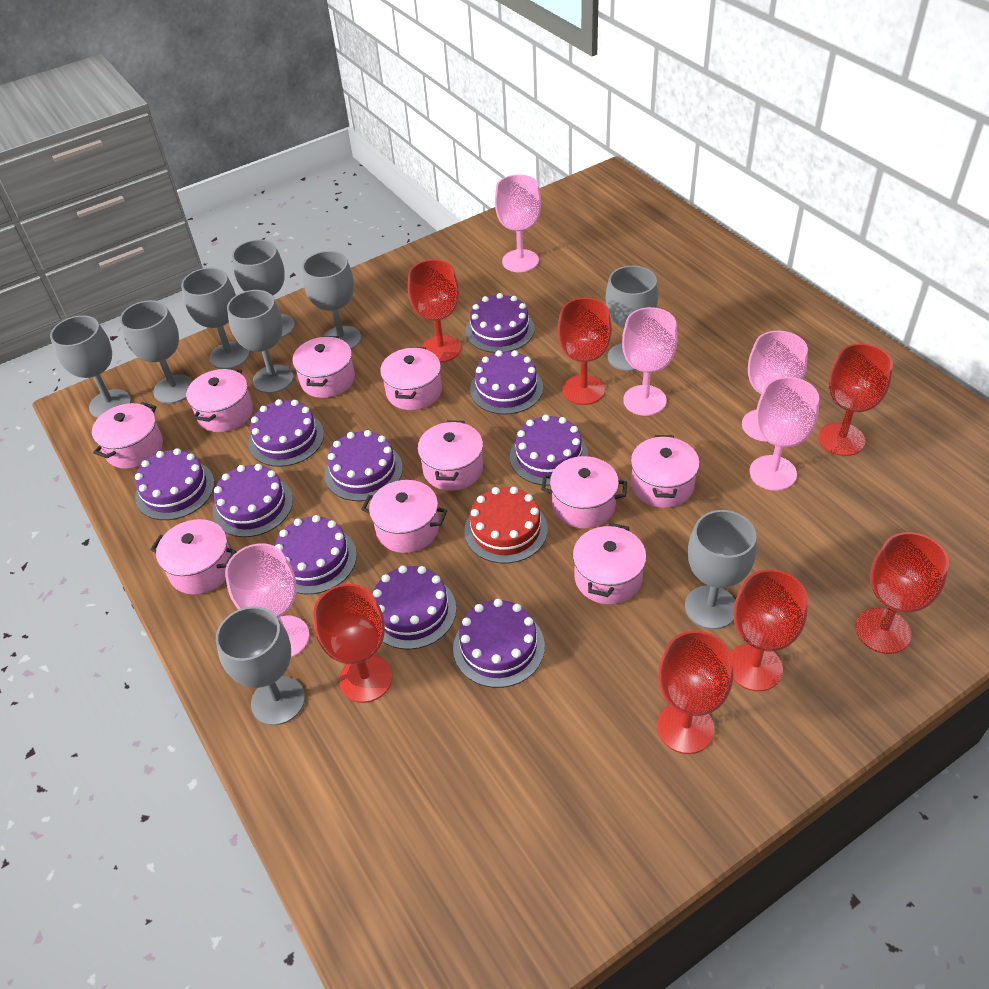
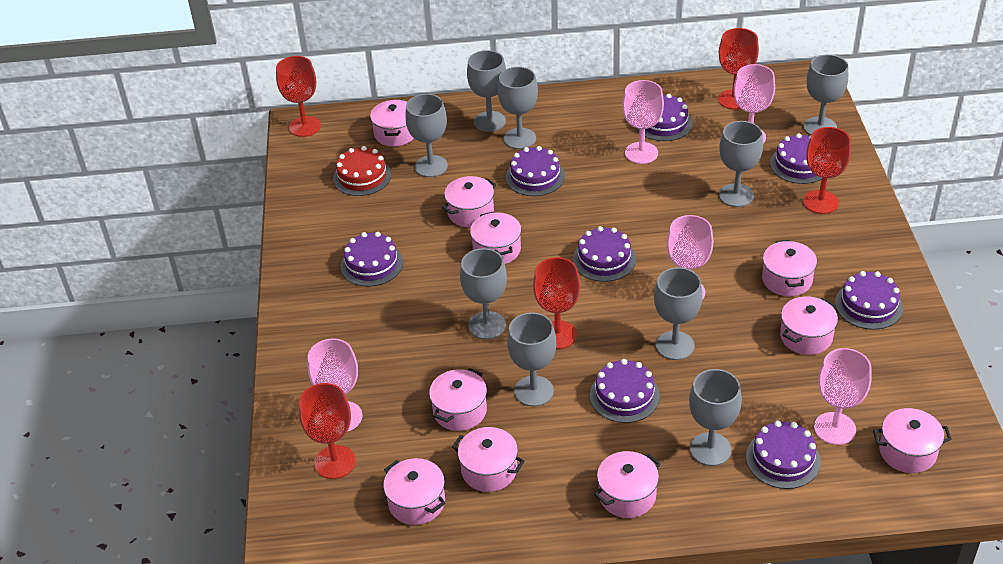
purple cake: 10 -> 8
red goblet: 7 -> 5

